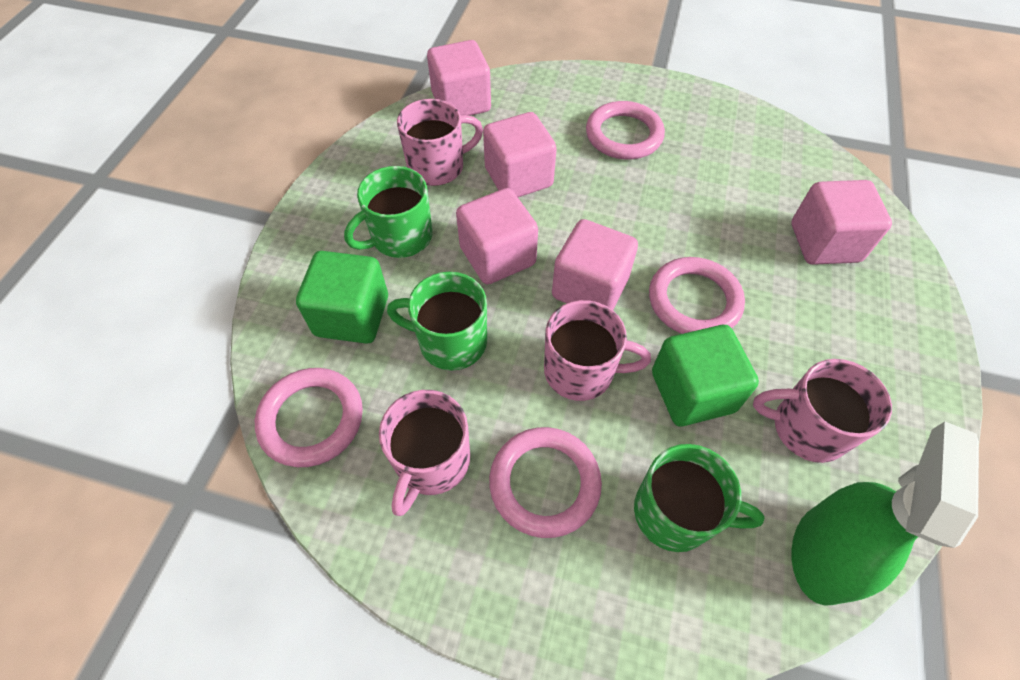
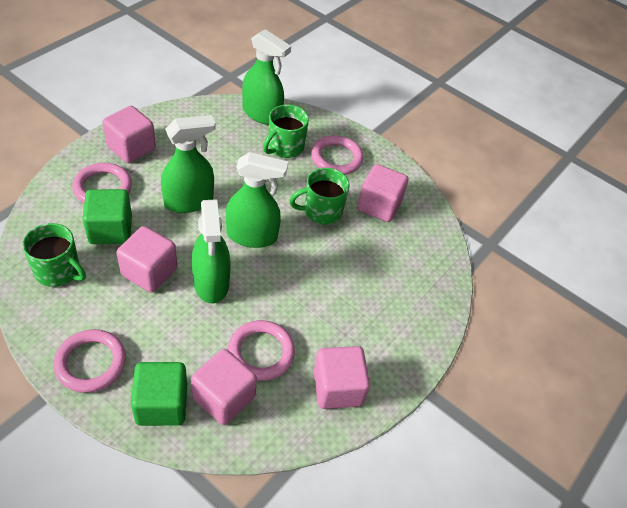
green spray bottle: 1 -> 4
pink mug: 4 -> 0

